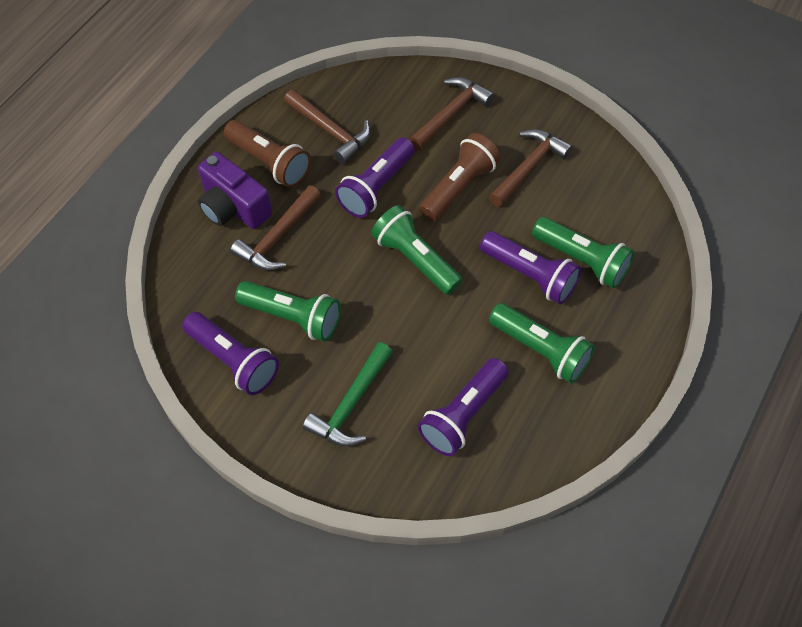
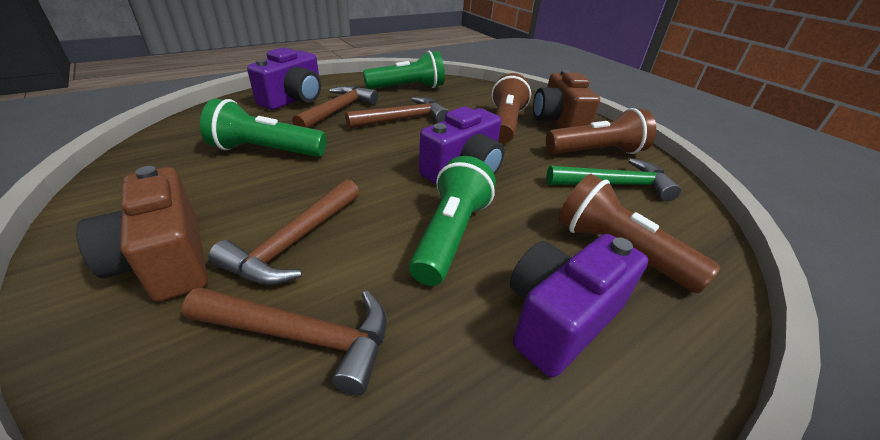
brown camera: 0 -> 2
brown flashlight: 2 -> 3
green flashlight: 4 -> 3
purple camera: 1 -> 3
purple flashlight: 4 -> 0

